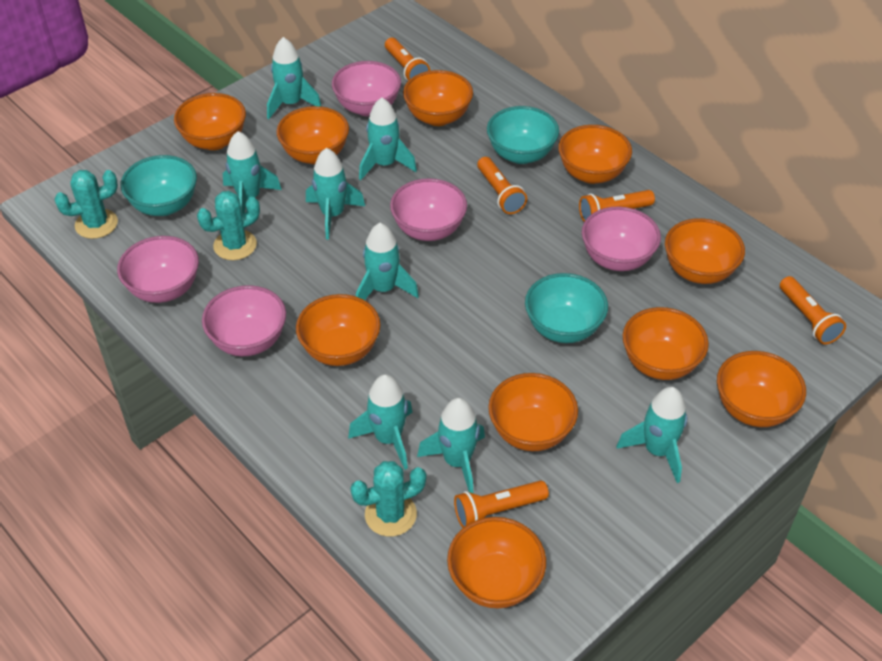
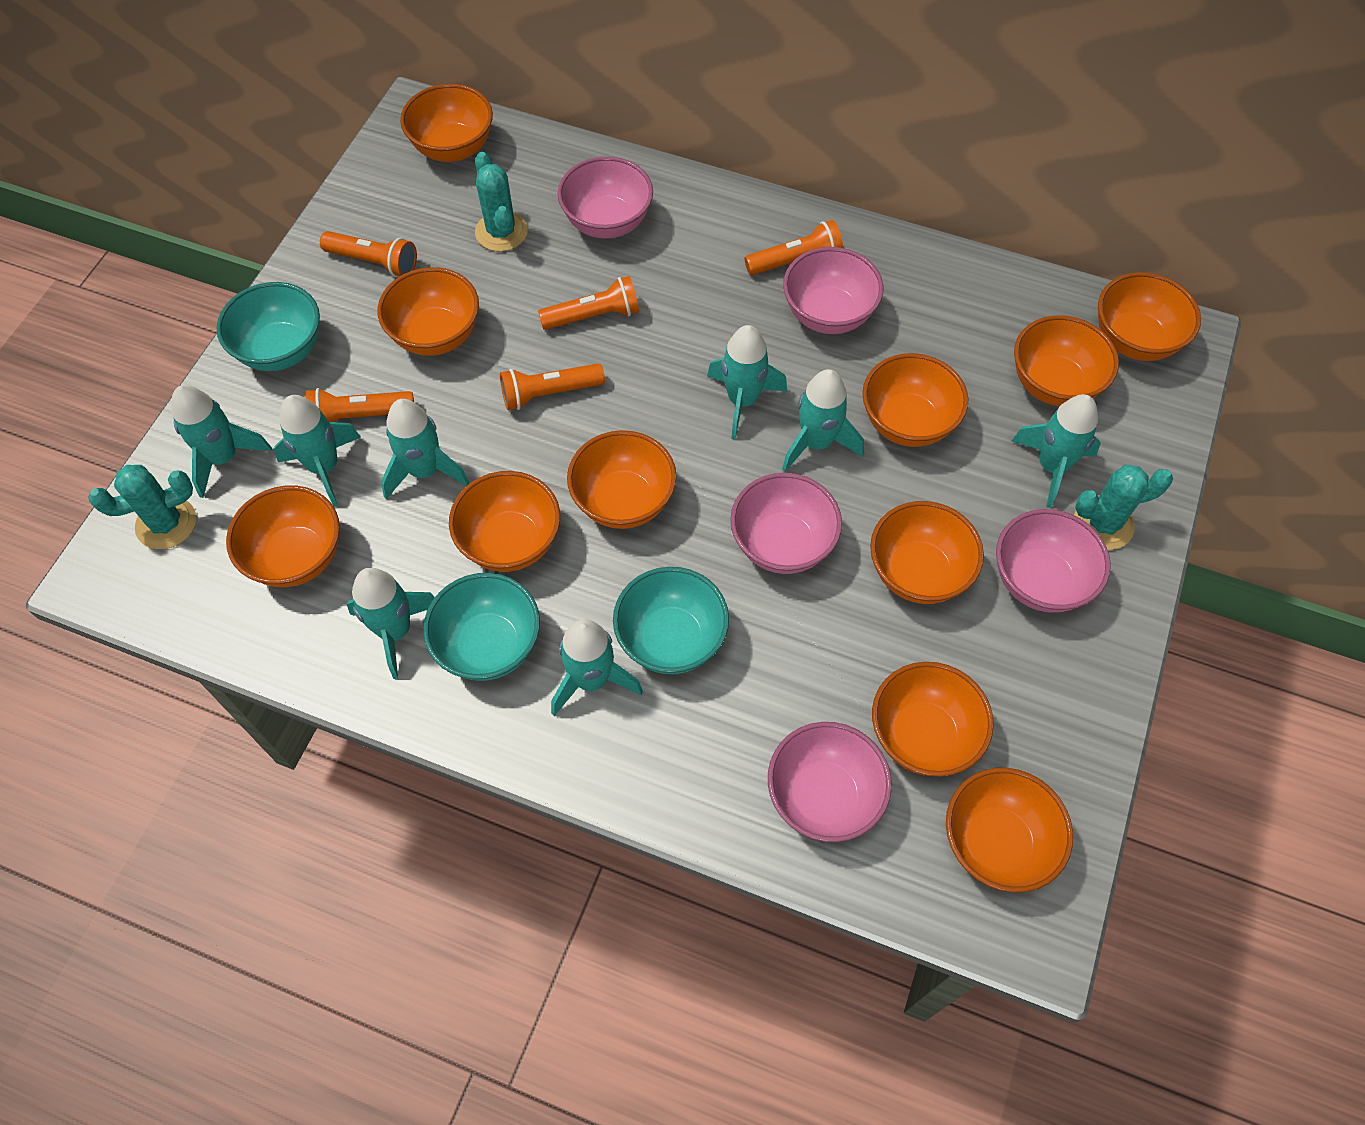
orange bowl: 10 -> 11

